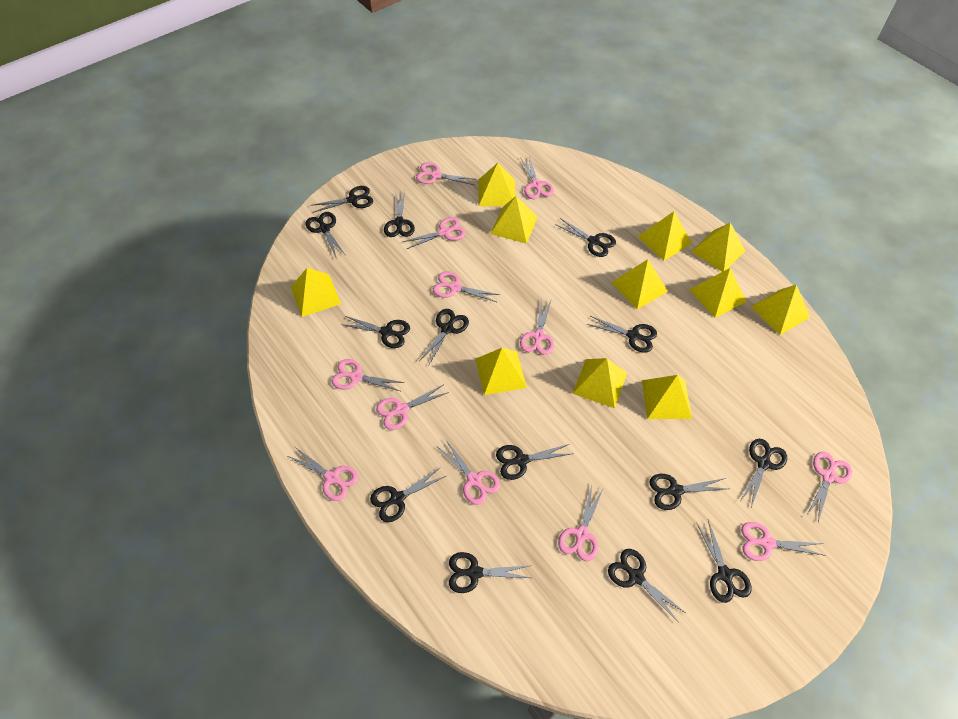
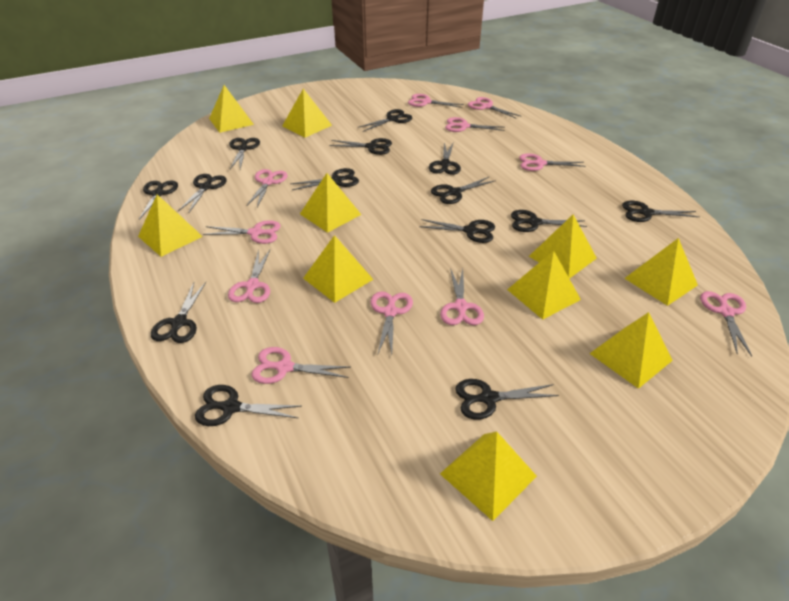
pink scissors: 12 -> 11
yellow pyramid: 11 -> 10

